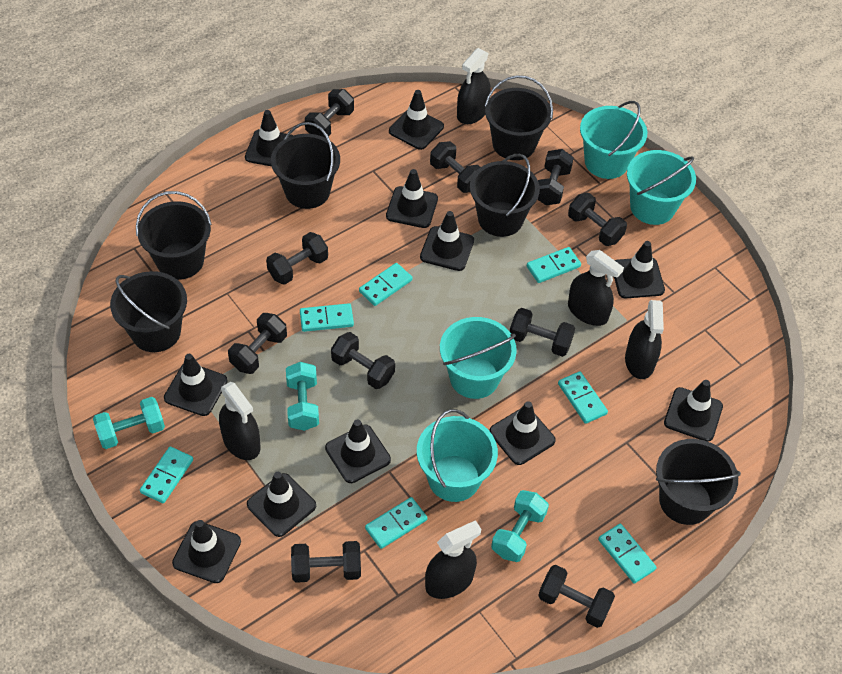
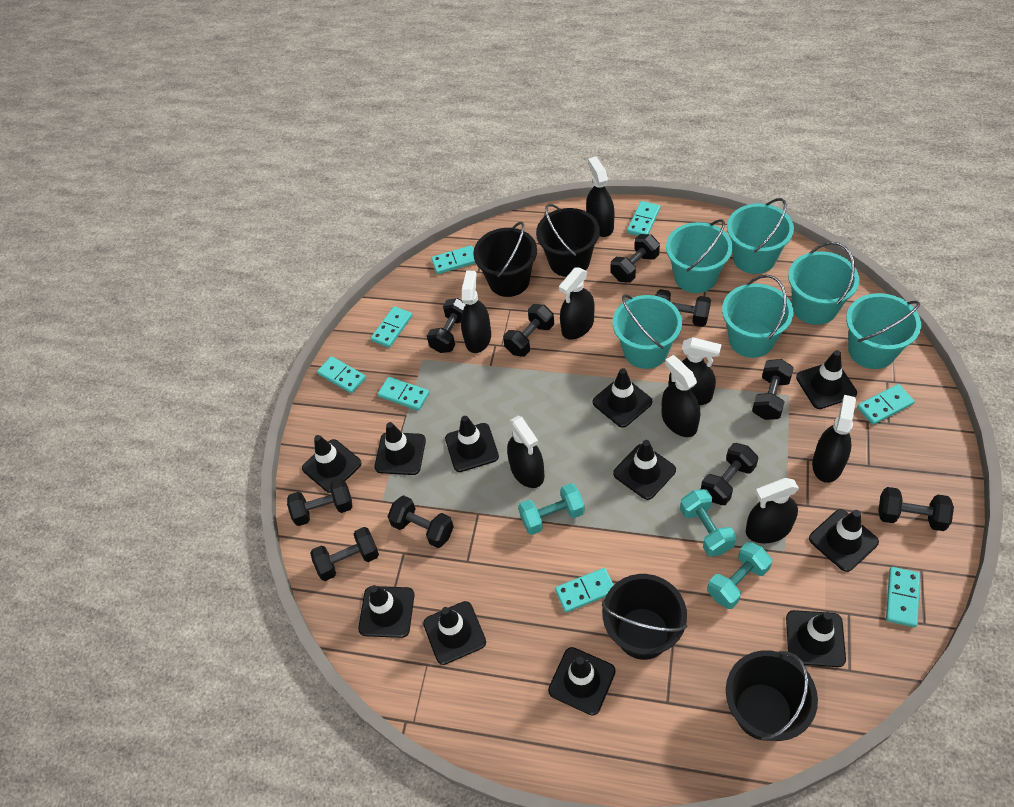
black bucket: 6 -> 4
black spray bottle: 5 -> 8
turquoise bucket: 4 -> 6
turquoise domino: 7 -> 8

